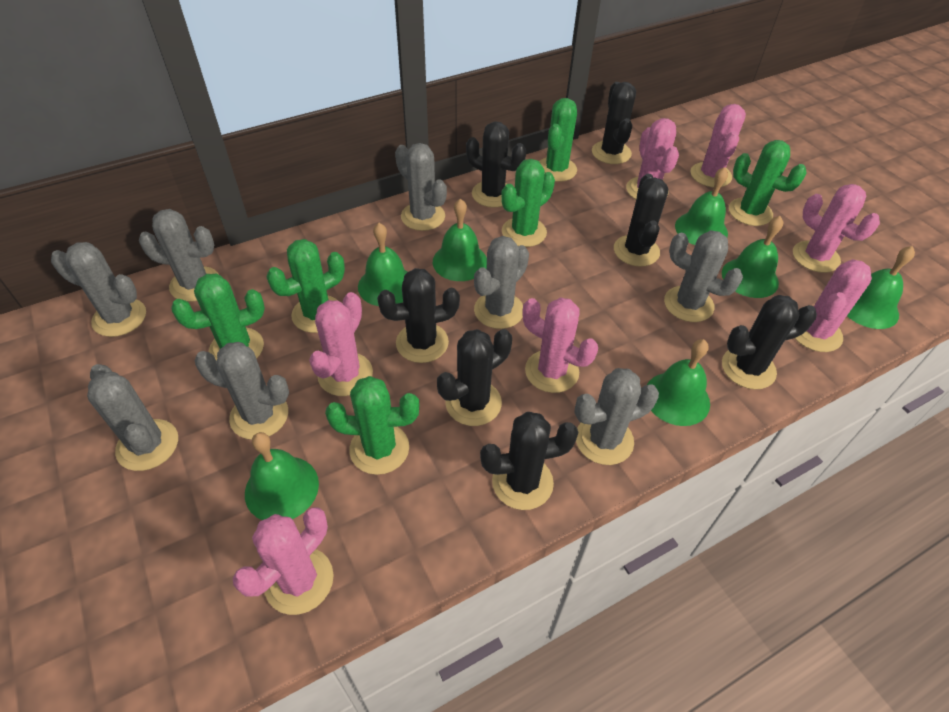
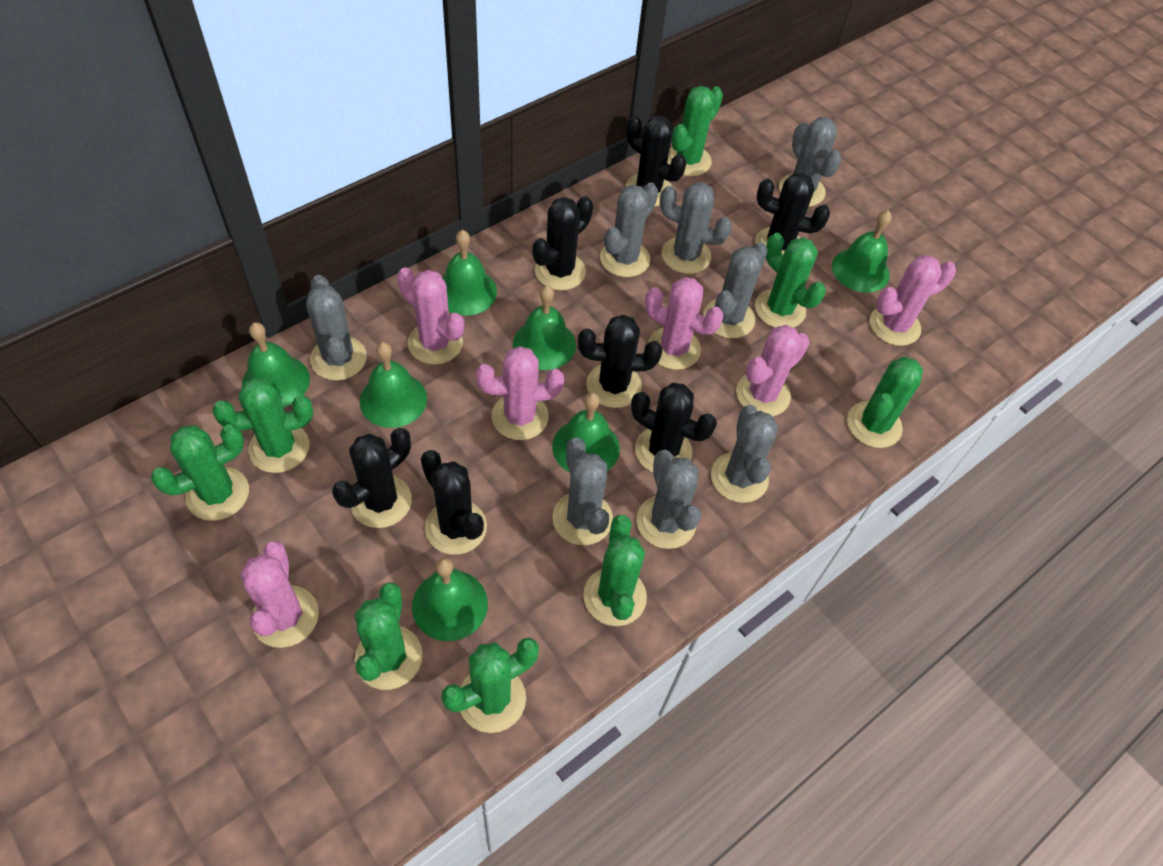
green cactus: 6 -> 8
pink cactus: 7 -> 6

